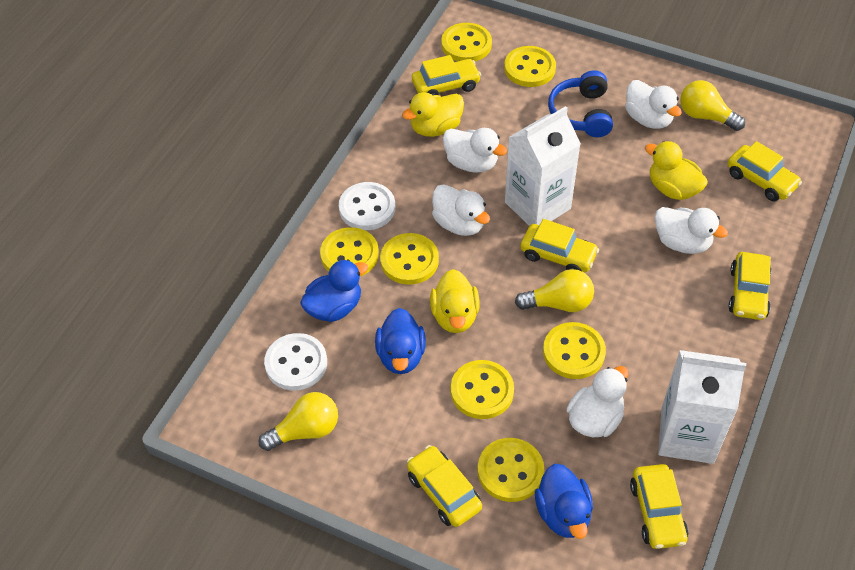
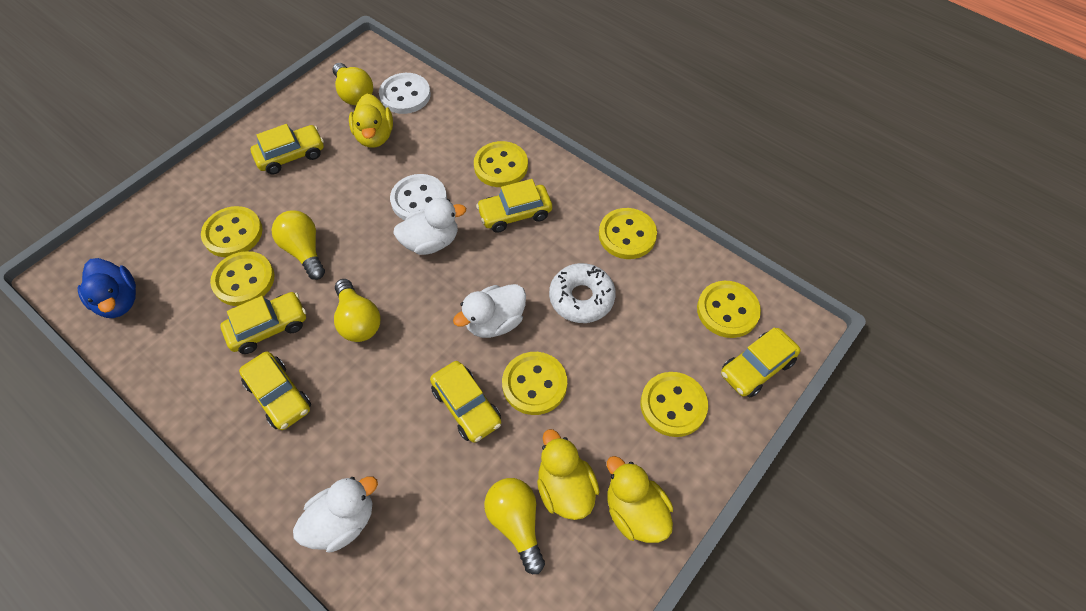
blue duck: 3 -> 1
blue headphones: 1 -> 0
white carton: 2 -> 0
white donut: 0 -> 1
white duck: 5 -> 3
yellow light bulb: 3 -> 4

